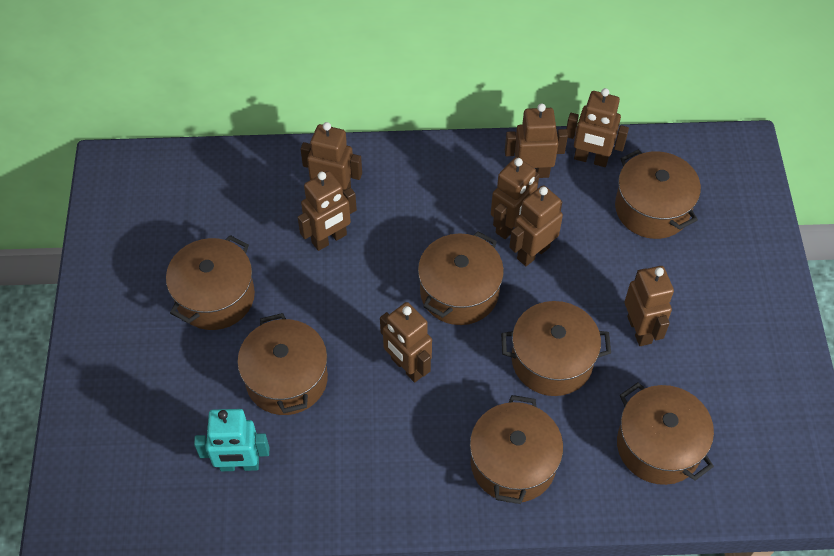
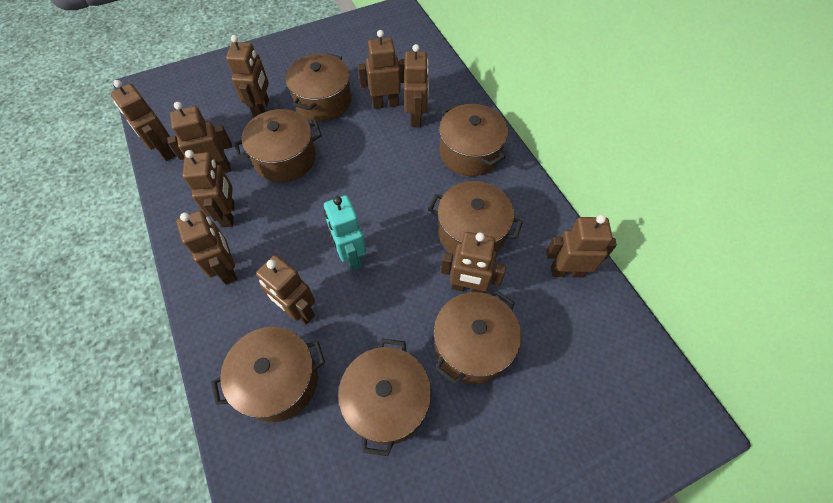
brown robot: 8 -> 10

